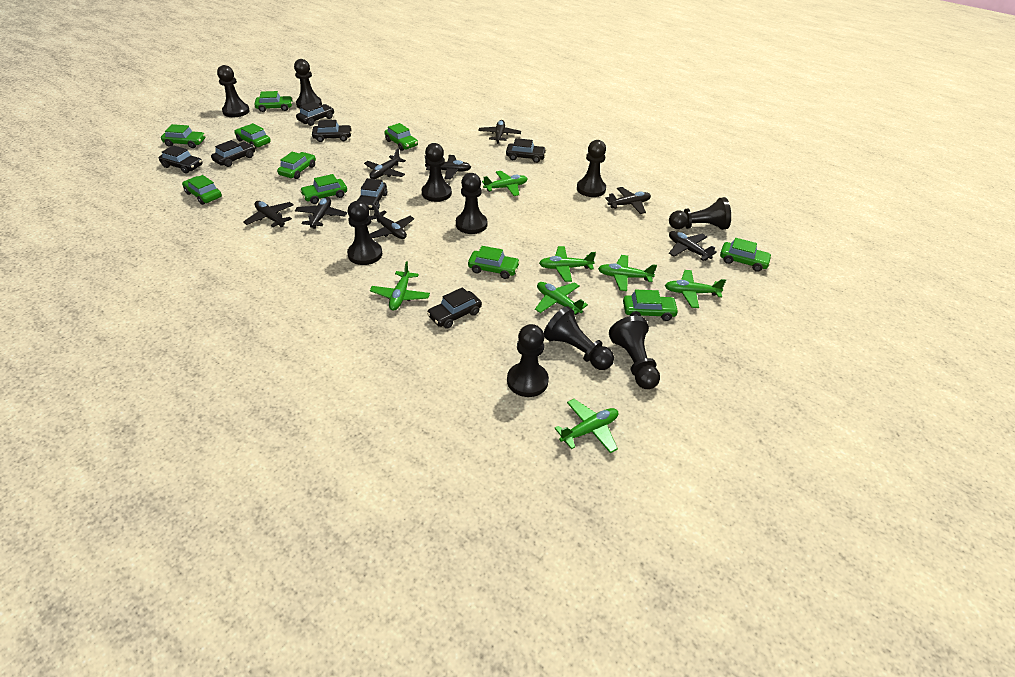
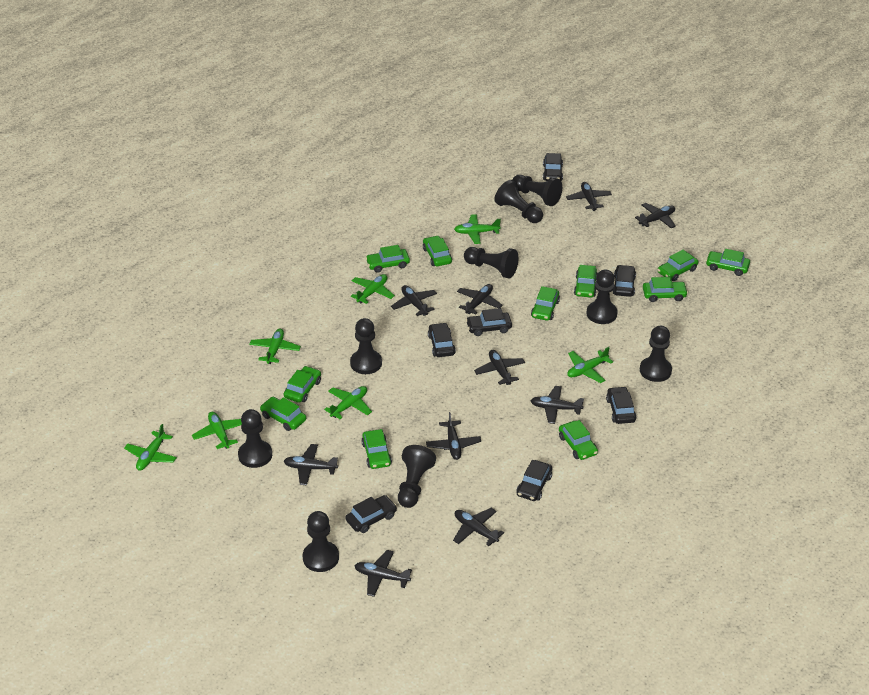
black pawn: 10 -> 9
black plane: 8 -> 10
green car: 10 -> 11

